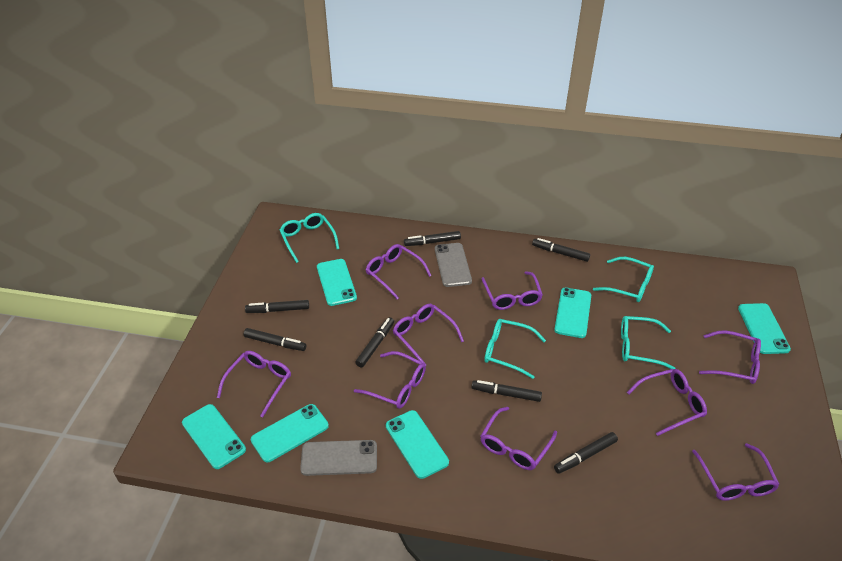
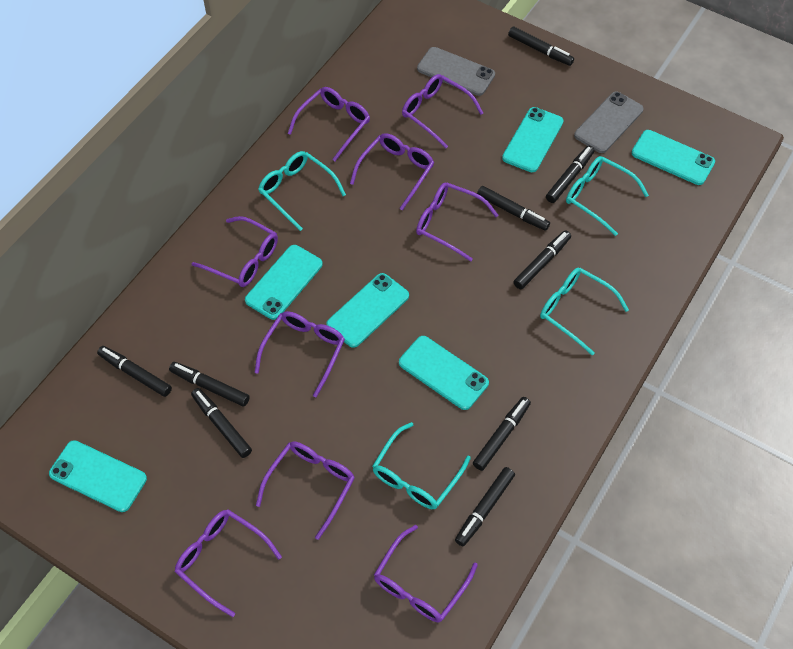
black marker: 7 -> 9

